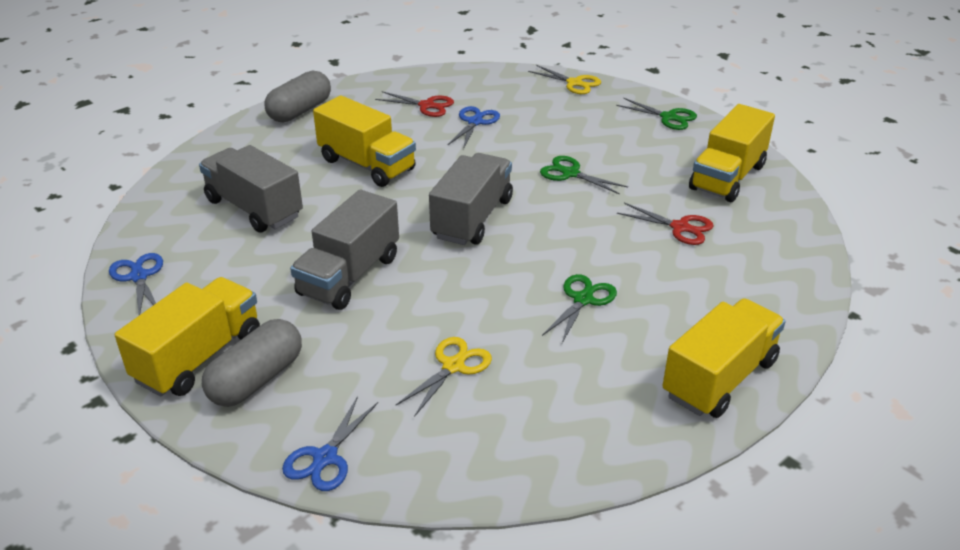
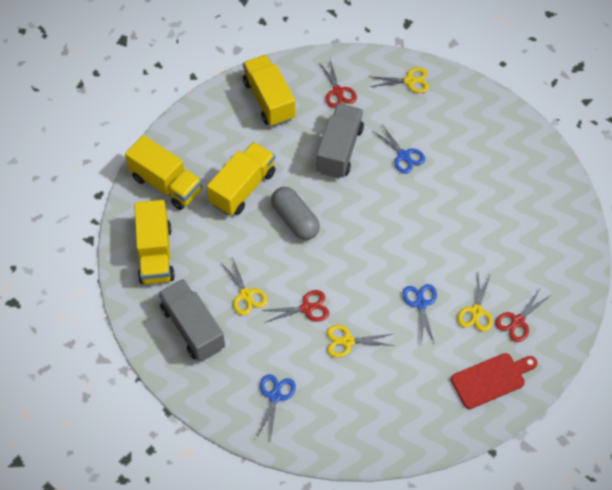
green scissors: 3 -> 0
grey capsule: 2 -> 1
grey truck: 3 -> 2
red cutting board: 0 -> 1
red scissors: 2 -> 3
yellow scissors: 2 -> 4

